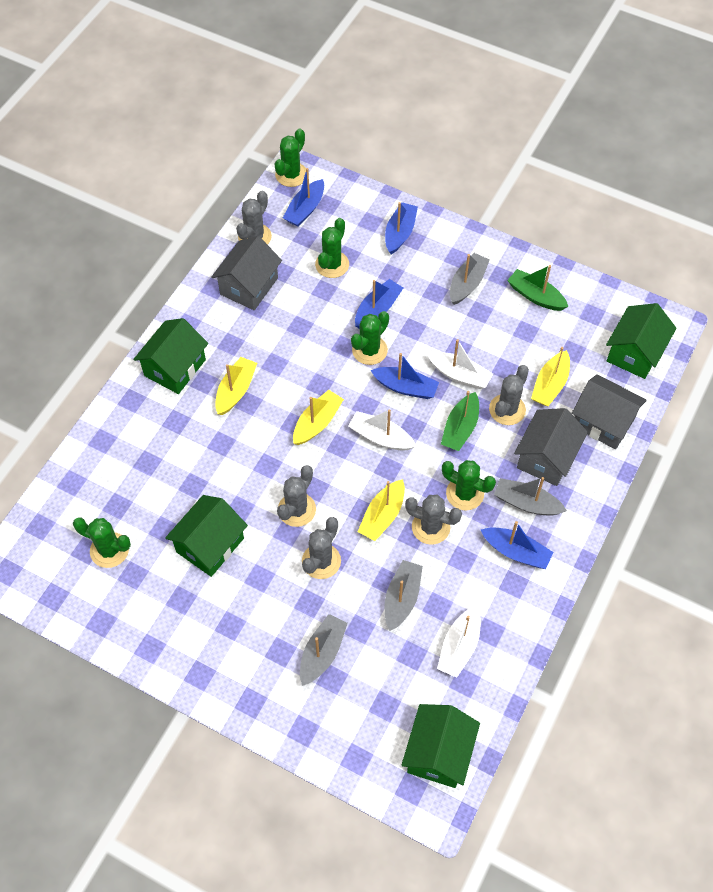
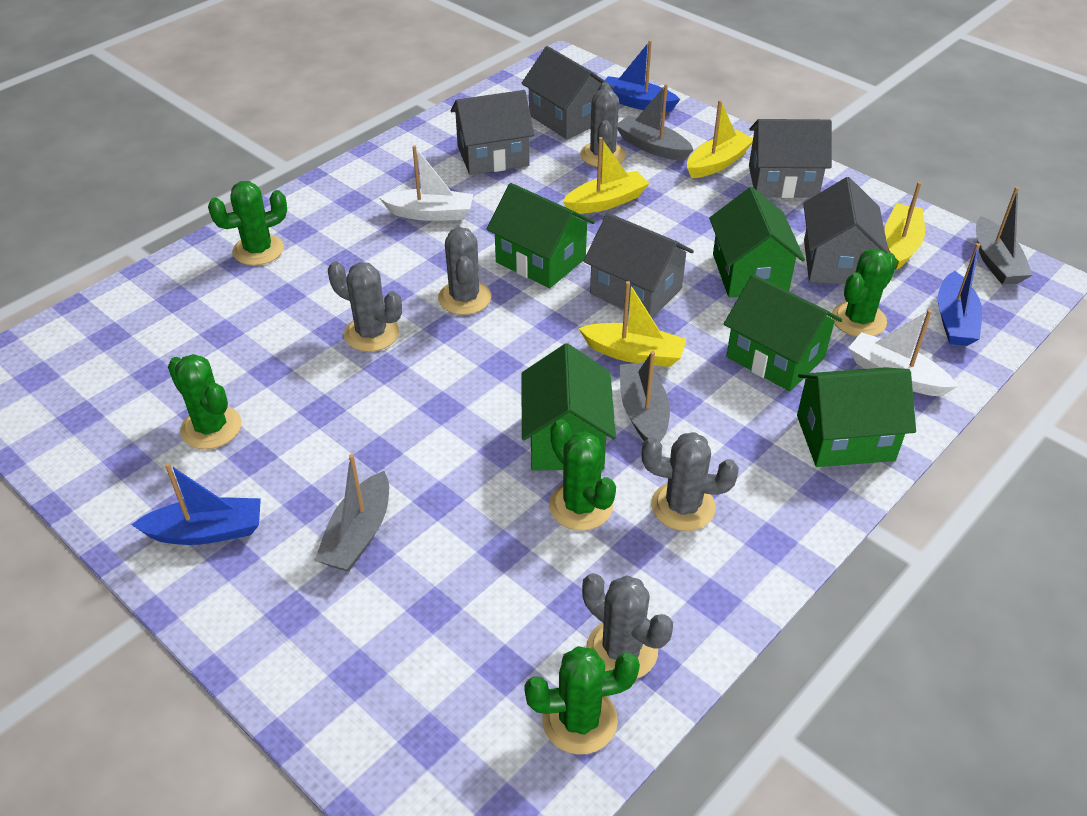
blue boat: 5 -> 3
green boat: 2 -> 0
green house: 4 -> 5
grey house: 3 -> 5
white boat: 3 -> 2

